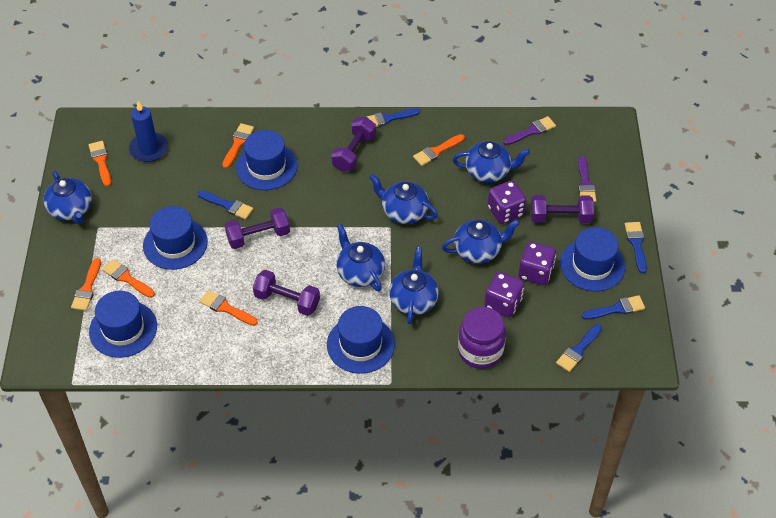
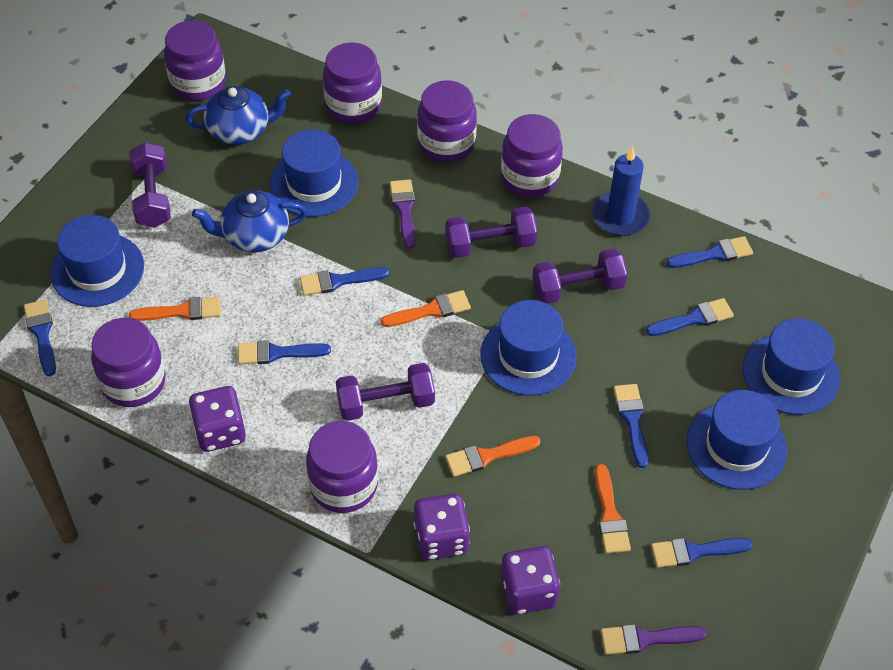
blue brush: 5 -> 7
blue teapot: 6 -> 2
orange brush: 6 -> 4
purple jar: 1 -> 6

